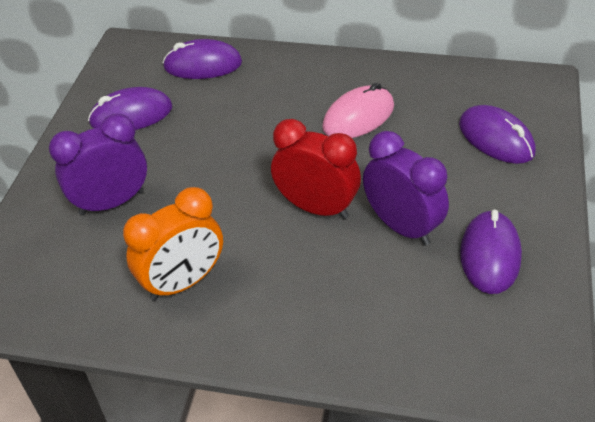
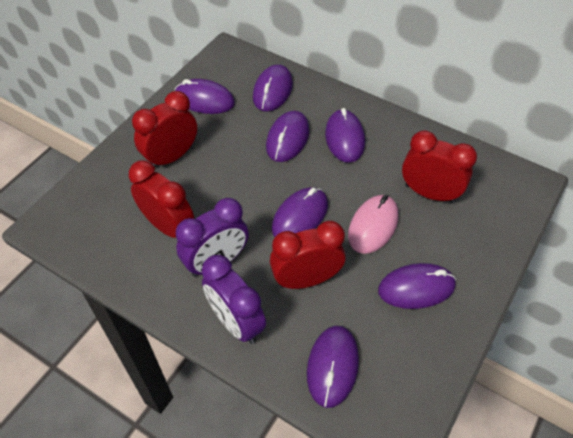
orange clock: 1 -> 0
purple mouse: 4 -> 7
red clock: 1 -> 4

